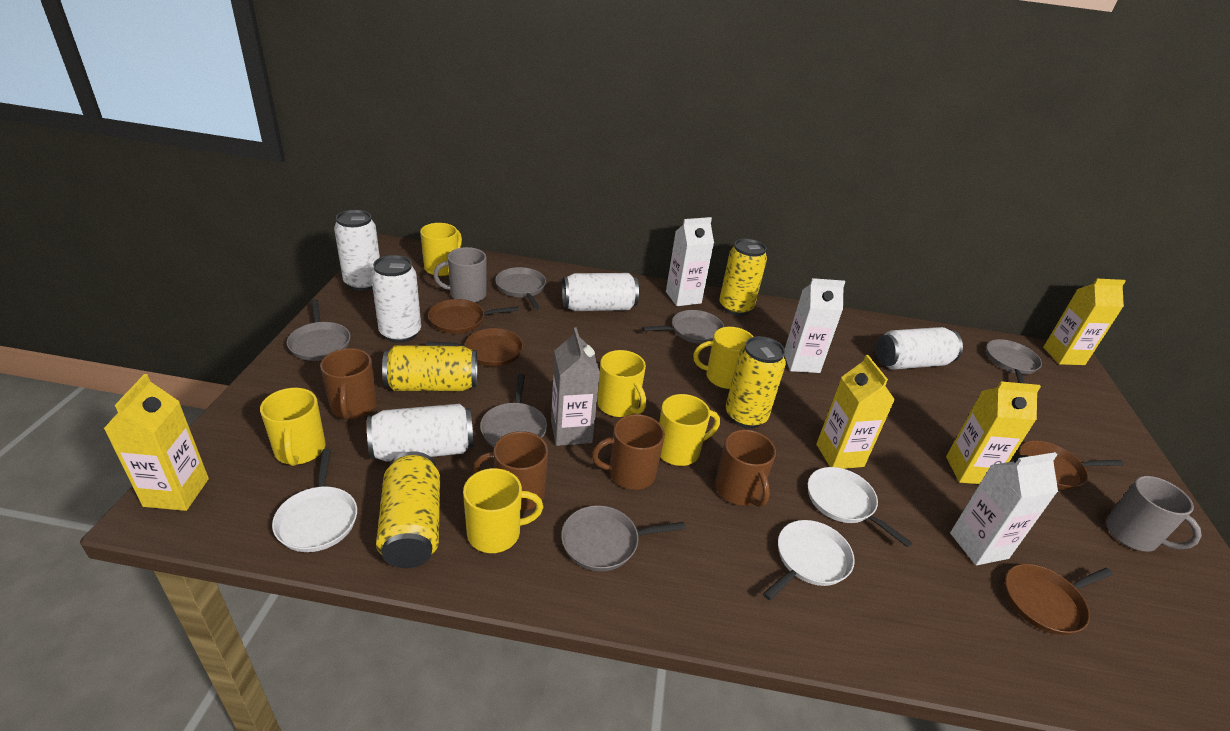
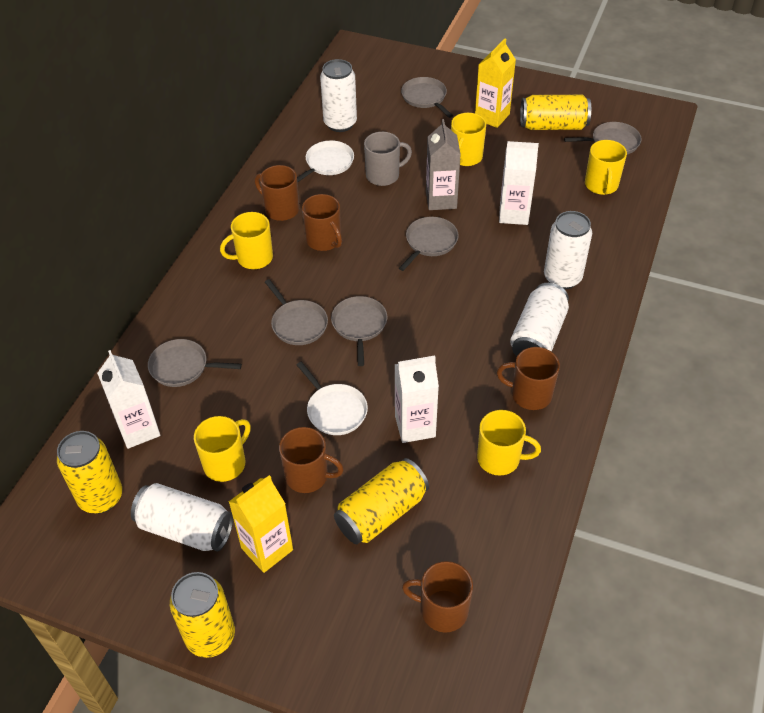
brown mug: 4 -> 5
brown pan: 4 -> 0
grey mug: 2 -> 1
white can: 5 -> 4
white pan: 3 -> 2
yellow carton: 4 -> 2
yellow mug: 6 -> 5

